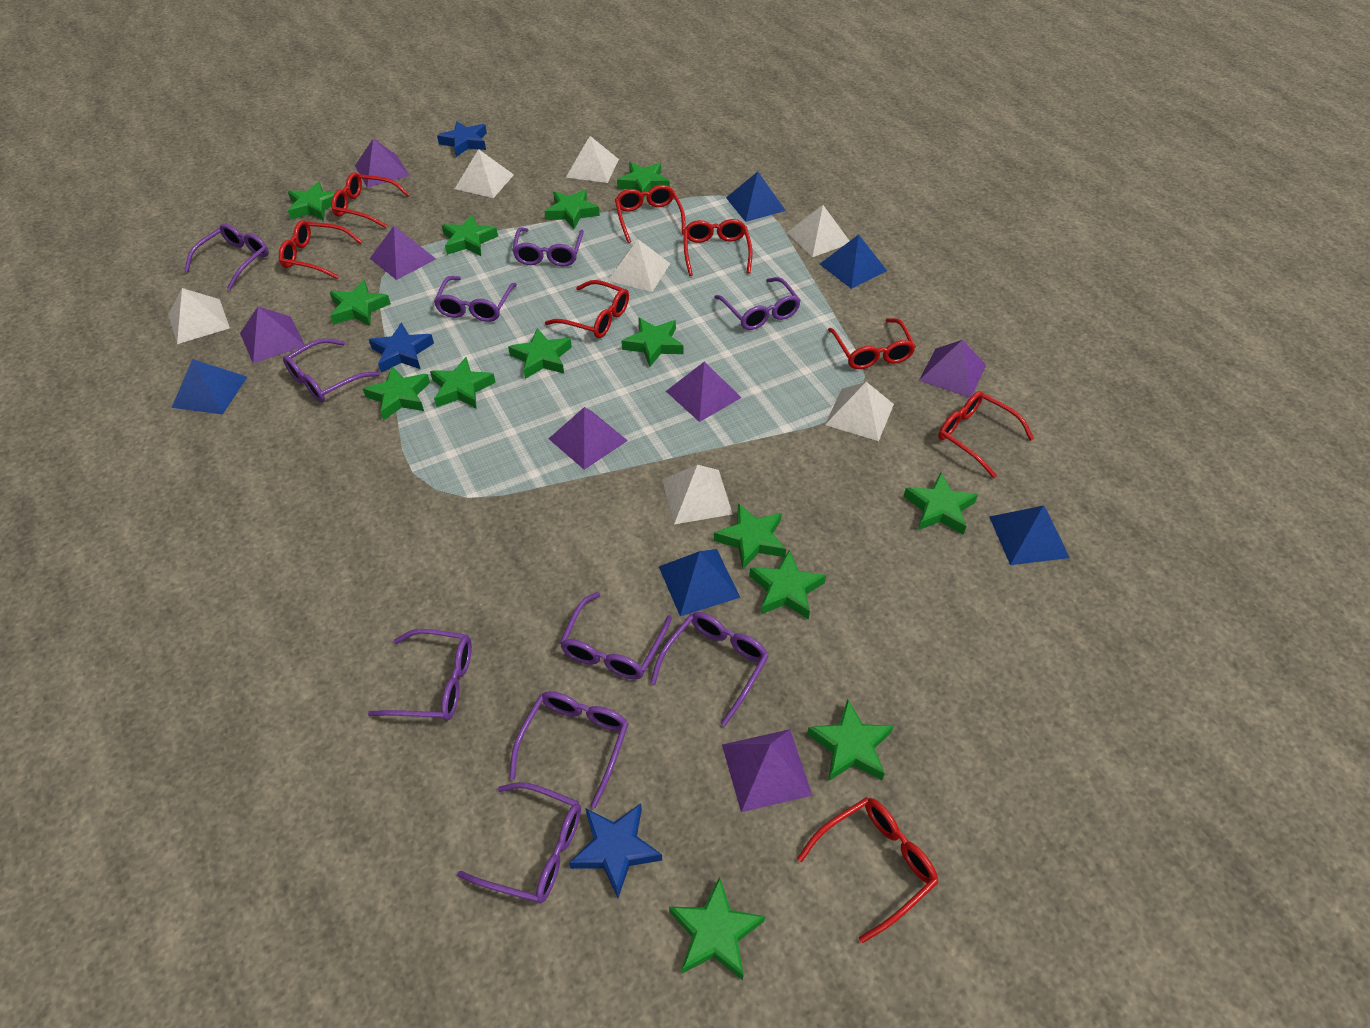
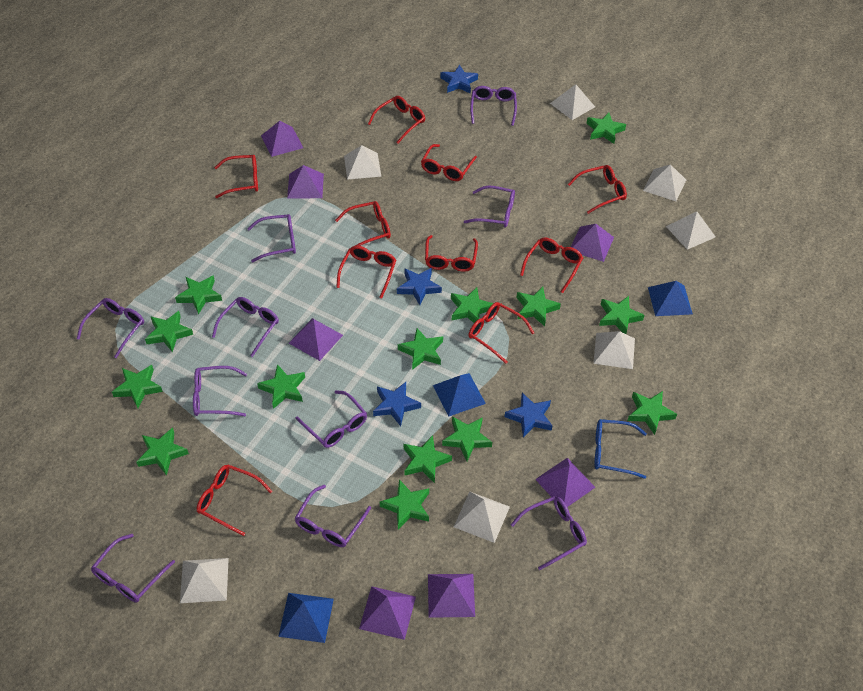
blue glasses: 0 -> 1
blue pyramid: 5 -> 3
blue star: 3 -> 4
red glasses: 8 -> 10

